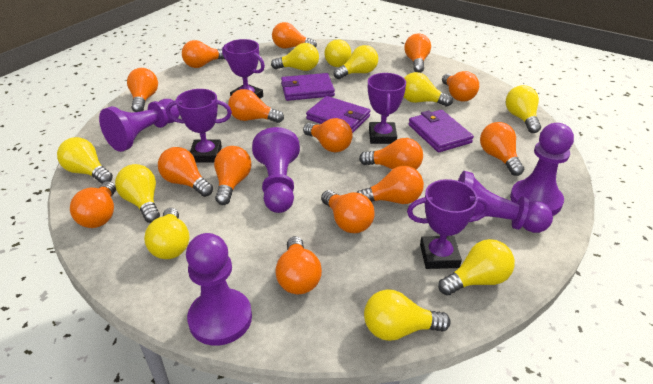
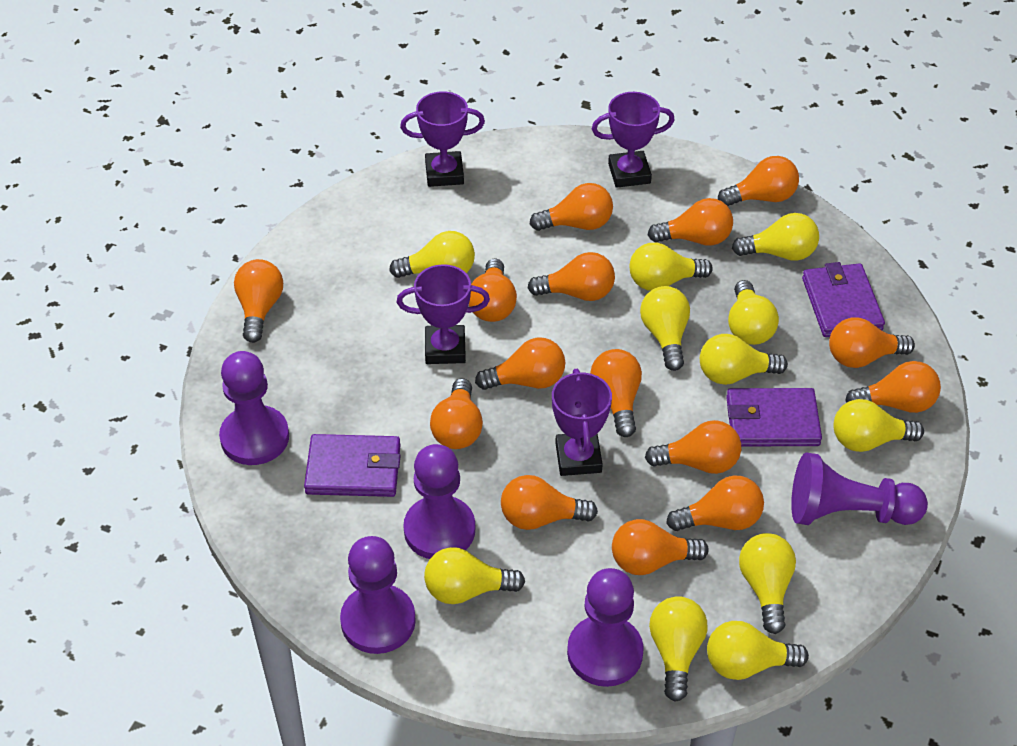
yellow light bulb: 10 -> 11

